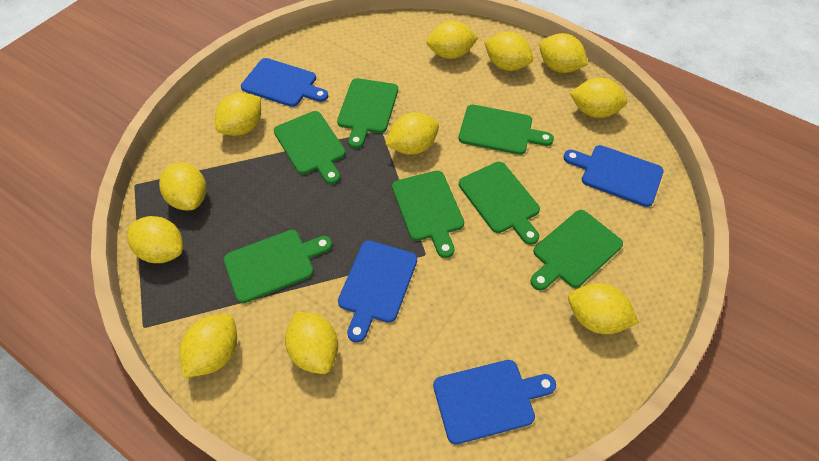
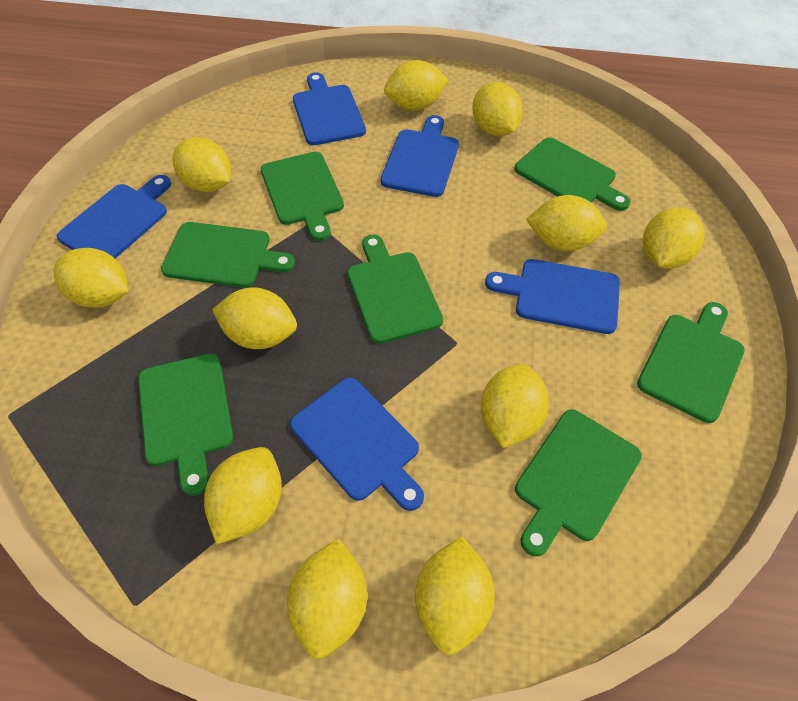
blue cutting board: 4 -> 5

